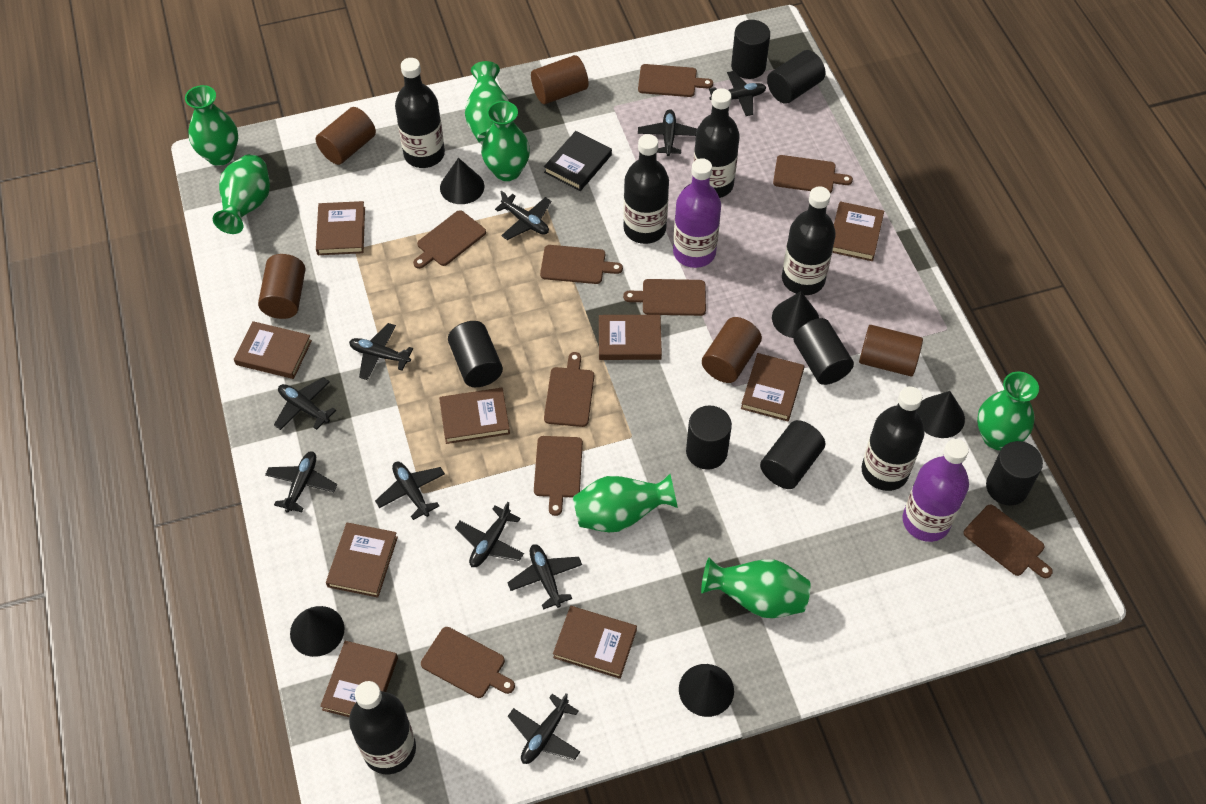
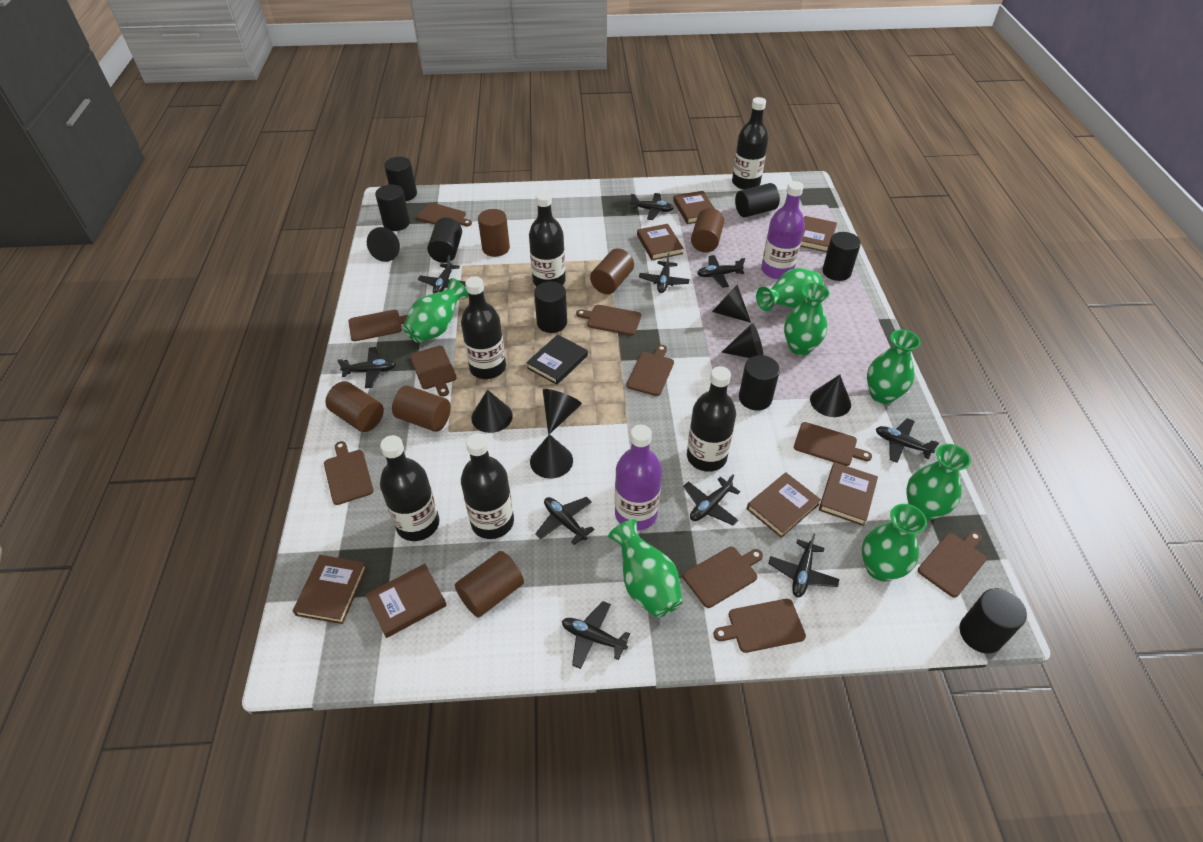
black cone: 5 -> 7
black cylinder: 7 -> 8
brown book: 9 -> 7
brown cutting board: 9 -> 10
brown cylinder: 5 -> 6

